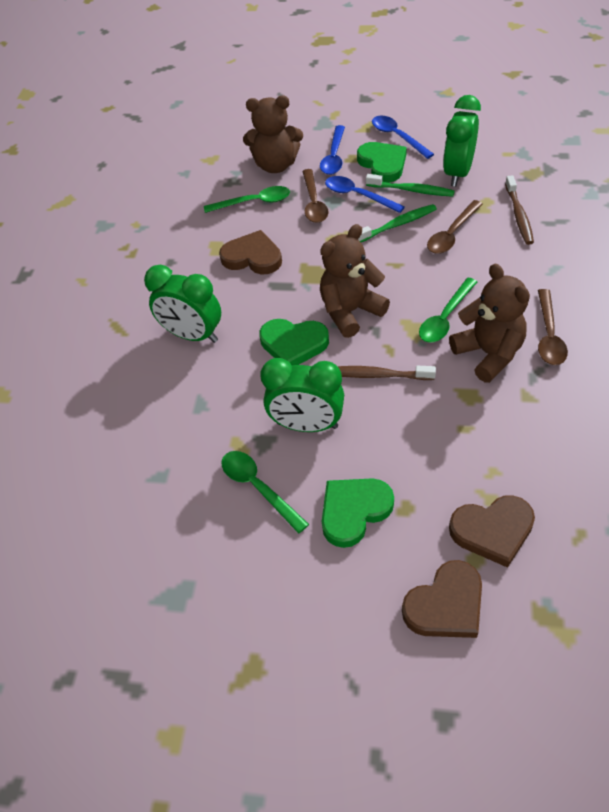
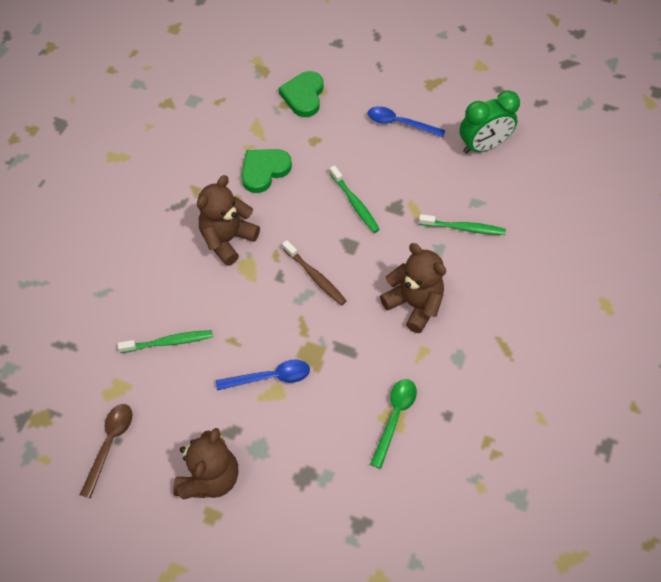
blue spoon: 3 -> 2
brown heart: 3 -> 0
brown spoon: 3 -> 1
brown toothbrush: 2 -> 1
green clock: 3 -> 1
green heart: 3 -> 2
green spoon: 3 -> 1
green toothbrush: 2 -> 3

